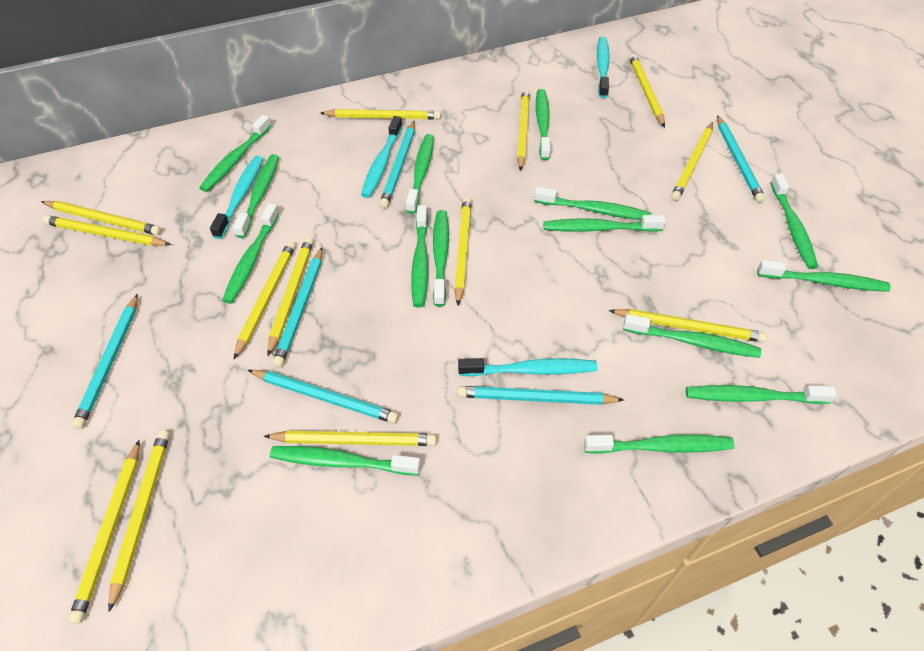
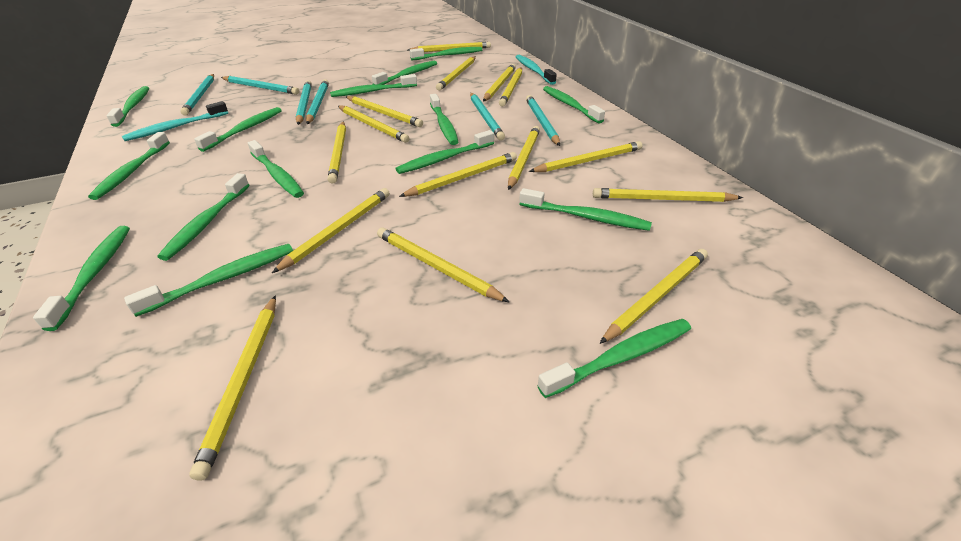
turquoise toothbrush: 4 -> 2
yellow pencil: 13 -> 15

